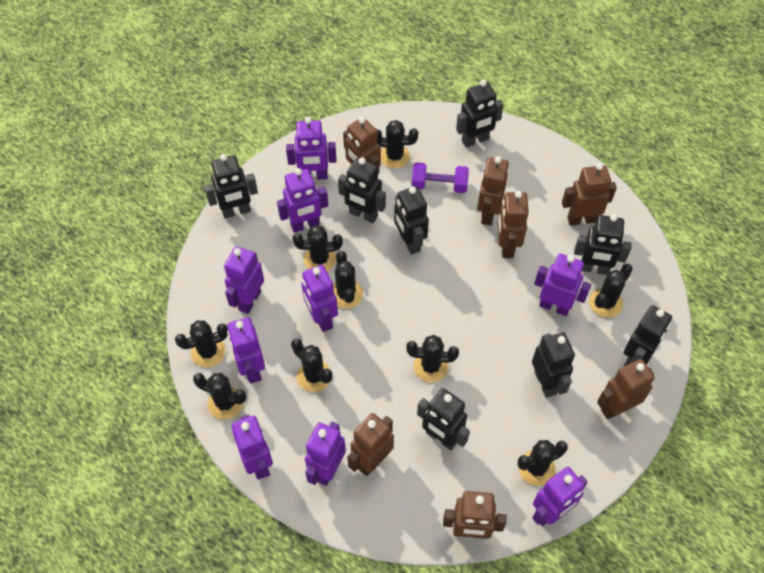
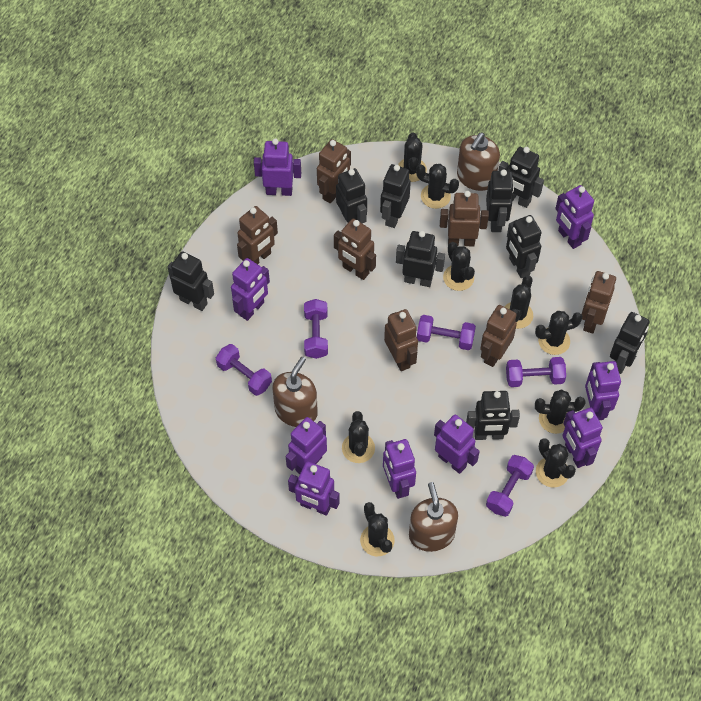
black robot: 8 -> 9
brown soap dispenser: 0 -> 3
purple dumbbell: 1 -> 5

